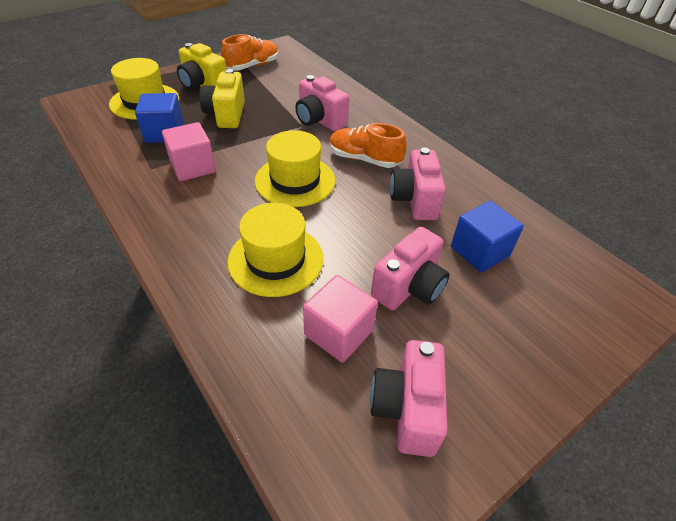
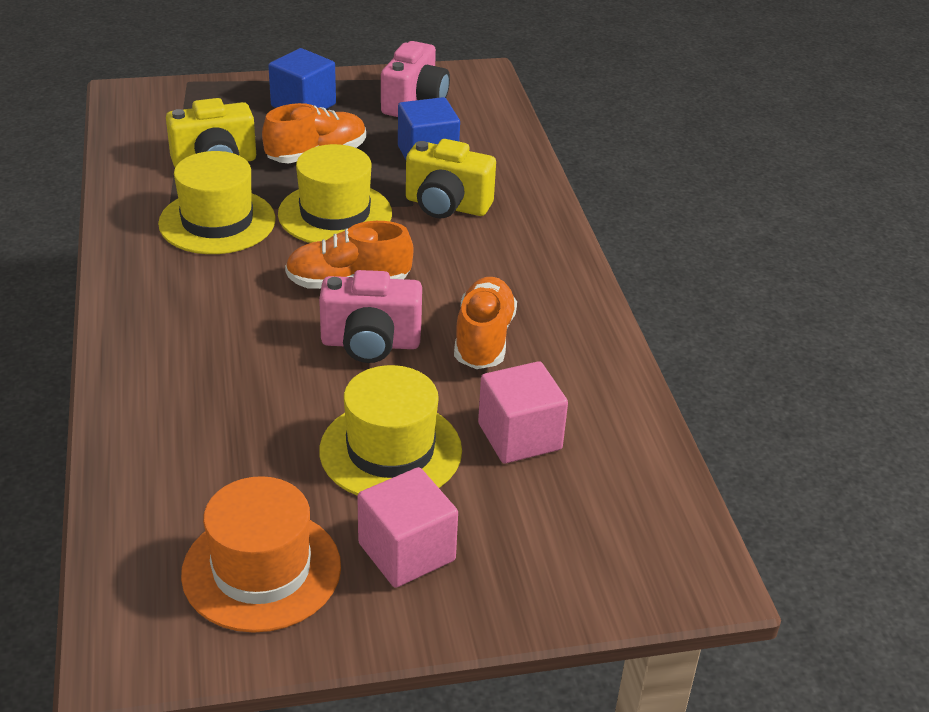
orange hat: 0 -> 1
orange shoe: 2 -> 3
pink camera: 4 -> 2

